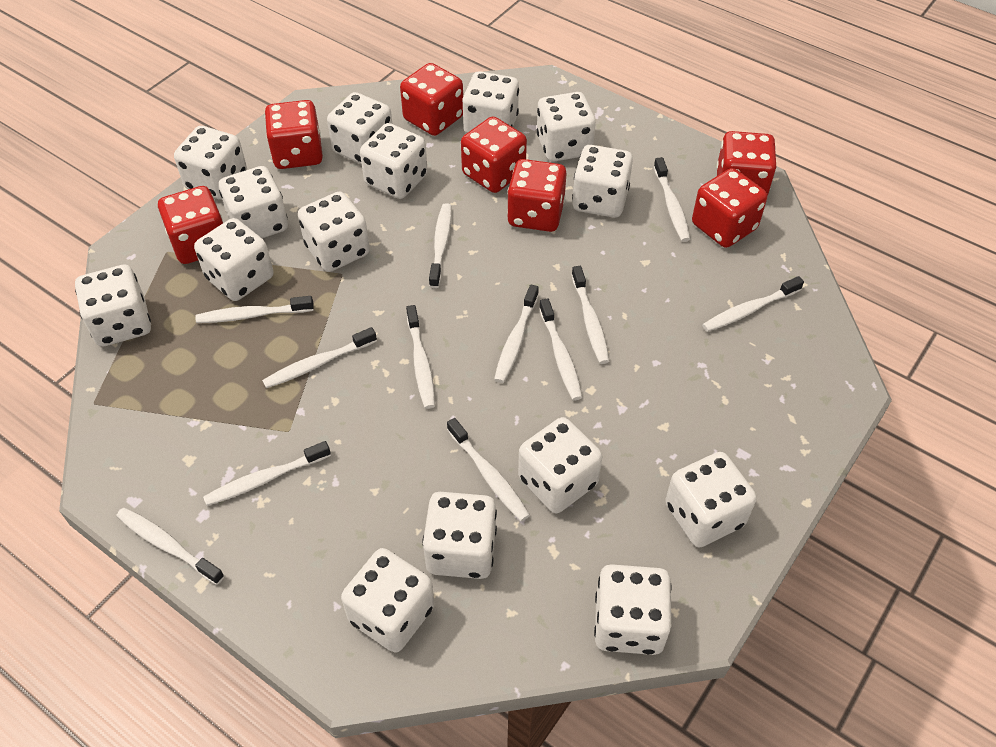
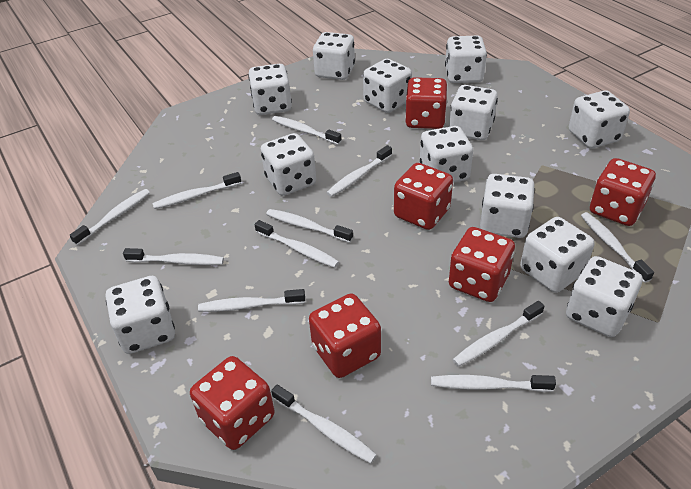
red dice: 7 -> 6
white dice: 15 -> 12

